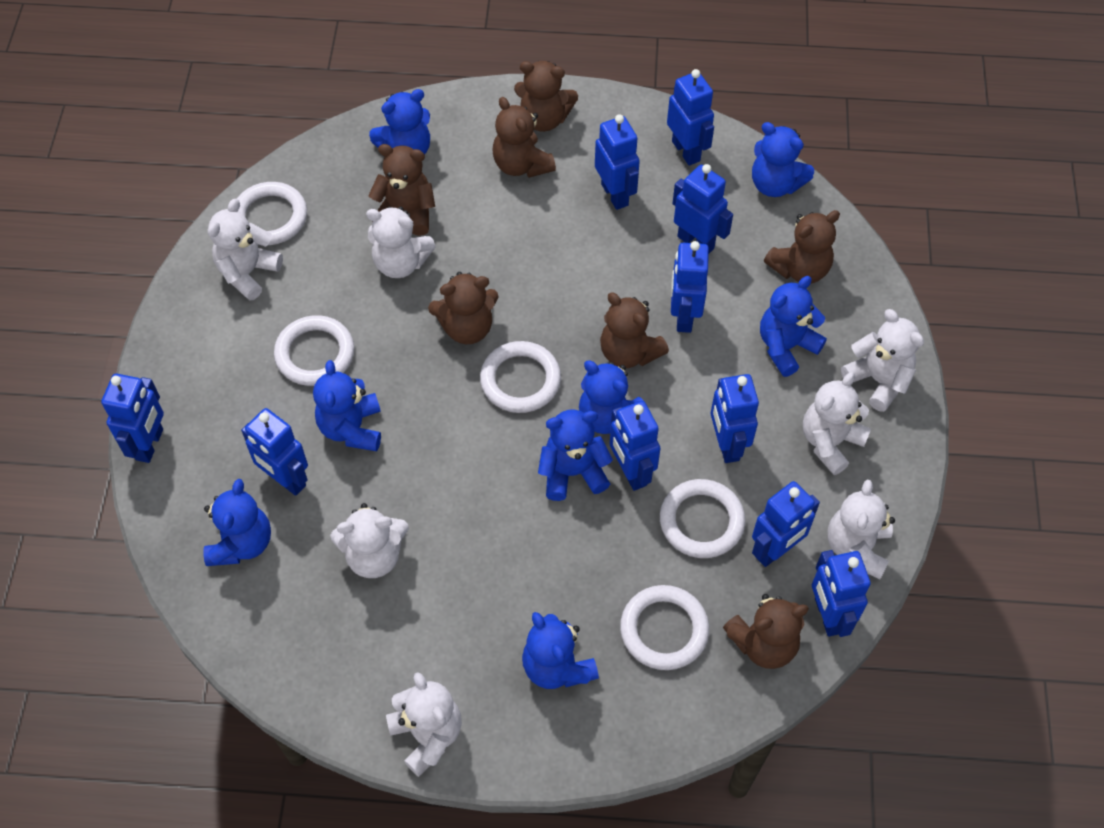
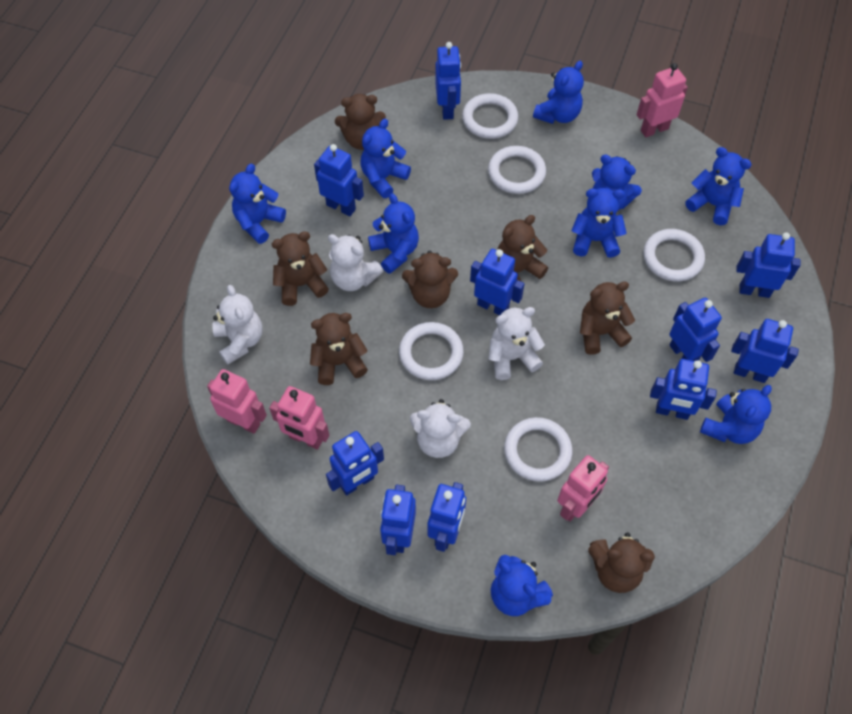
blue teddy bear: 8 -> 9
pink robot: 0 -> 4
white teddy bear: 7 -> 4

